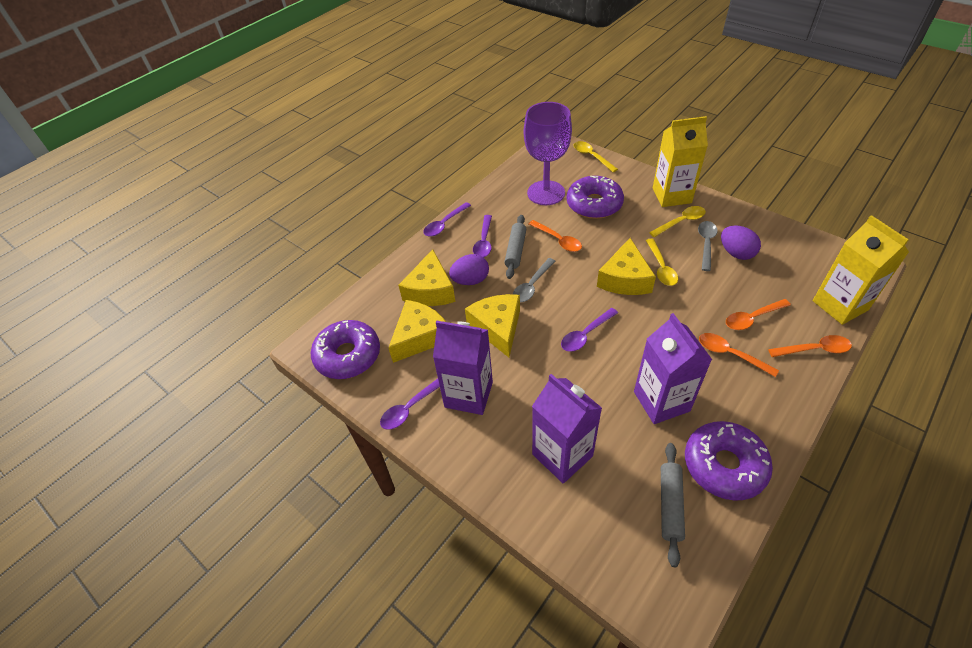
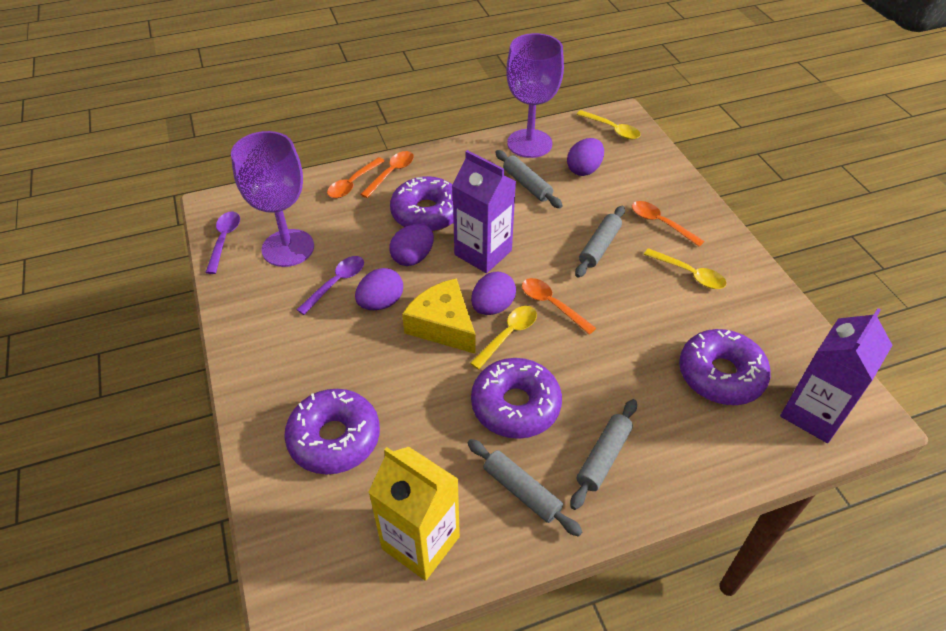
grey rolling pin: 2 -> 4
grey spoon: 2 -> 0
purple carton: 3 -> 2
purple donut: 3 -> 4
purple egg: 2 -> 4
purple goblet: 1 -> 2
purple spoon: 4 -> 2
yellow carton: 2 -> 1
yellow cheese: 4 -> 1

